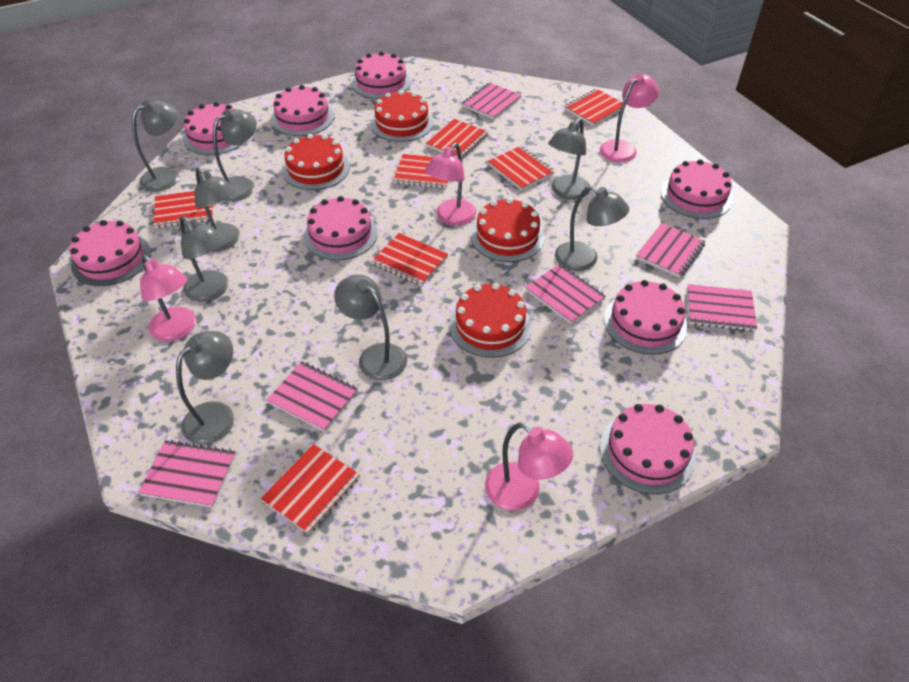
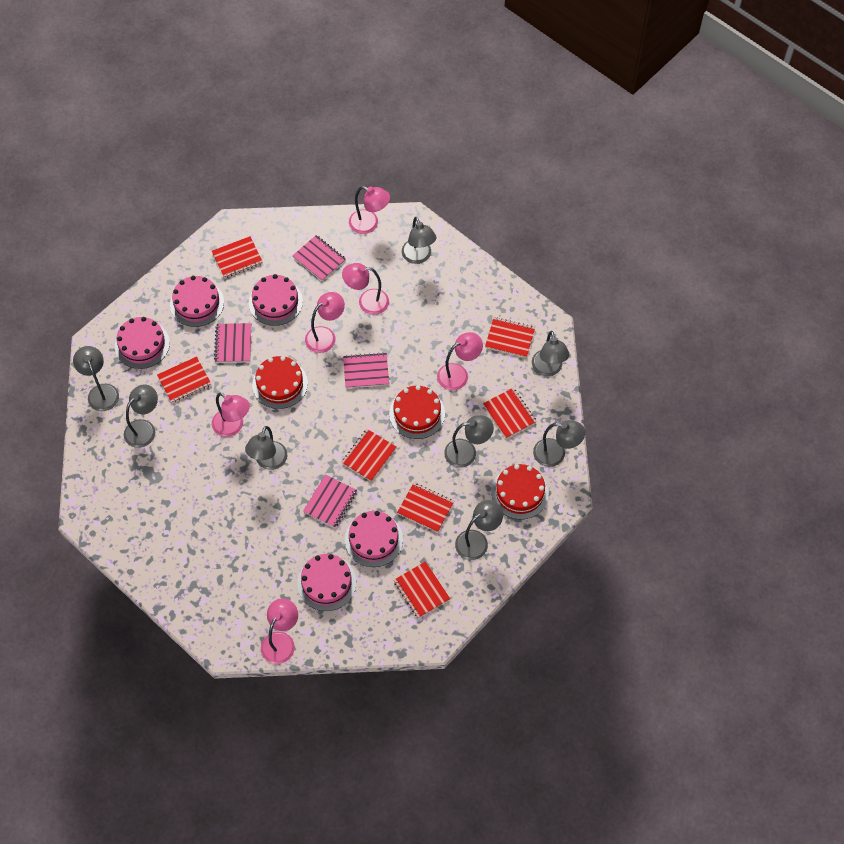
pink cake: 8 -> 5
pink lamp: 4 -> 6
pink notebook: 6 -> 4
red cake: 4 -> 3

